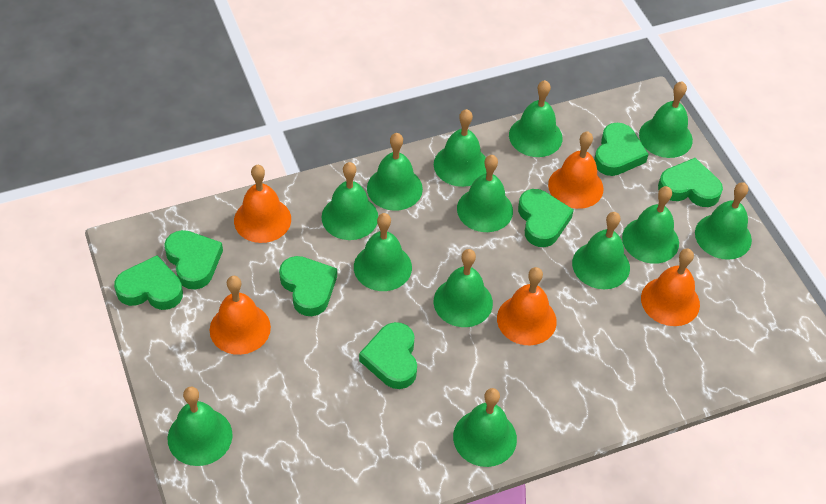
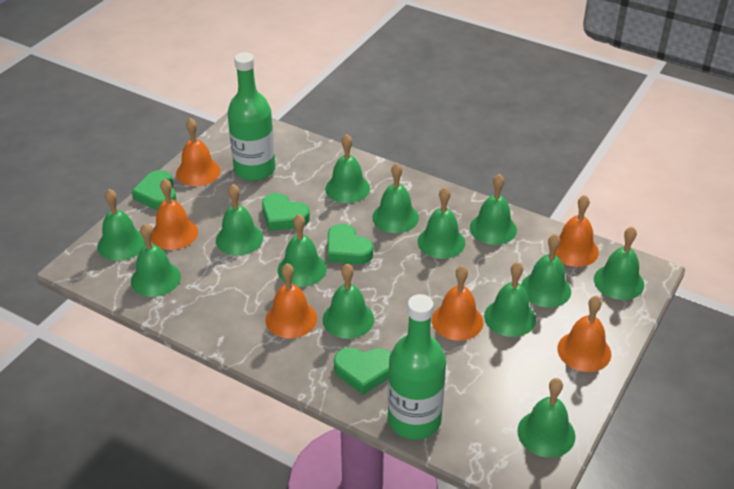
green bottle: 0 -> 2
green heart: 7 -> 4
orange bell: 5 -> 6

